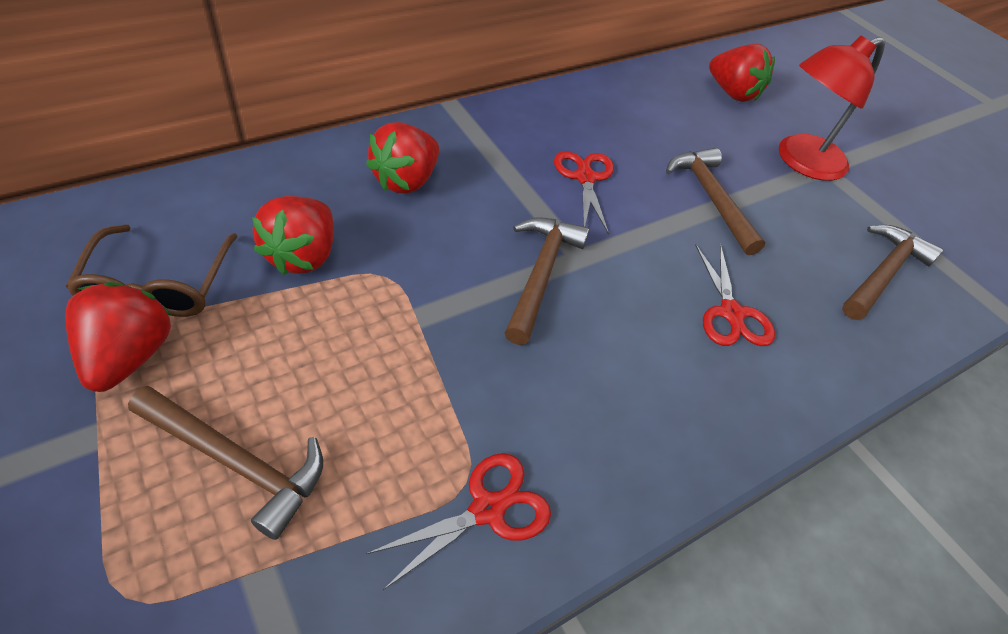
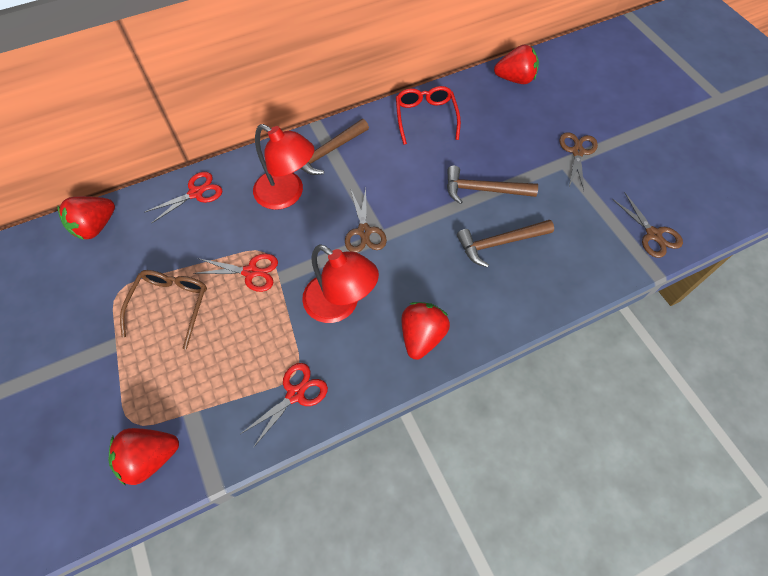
brown hammer: 4 -> 3
brown scissors: 0 -> 3
red glasses: 0 -> 1
red lamp: 1 -> 2

